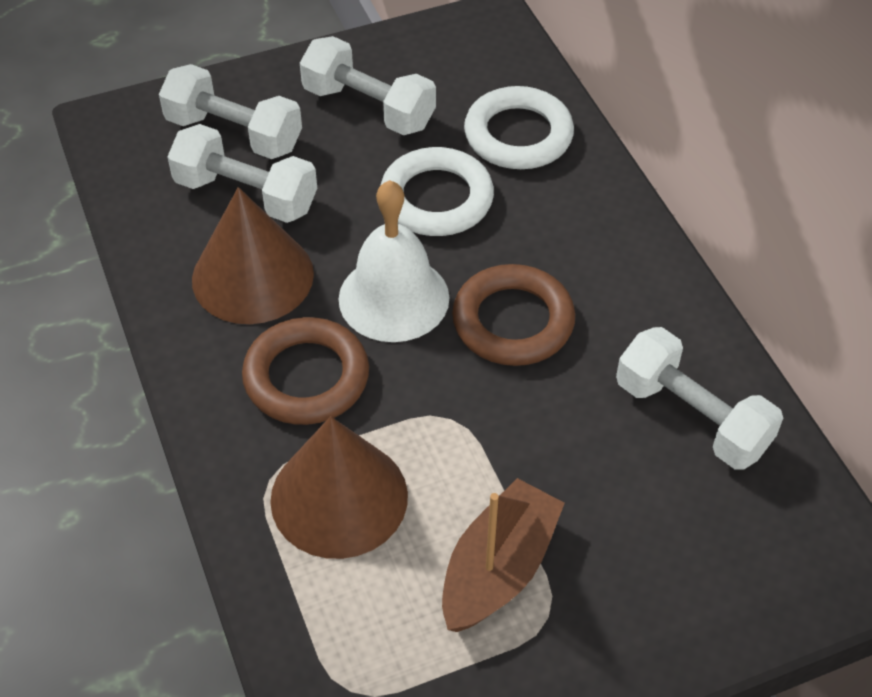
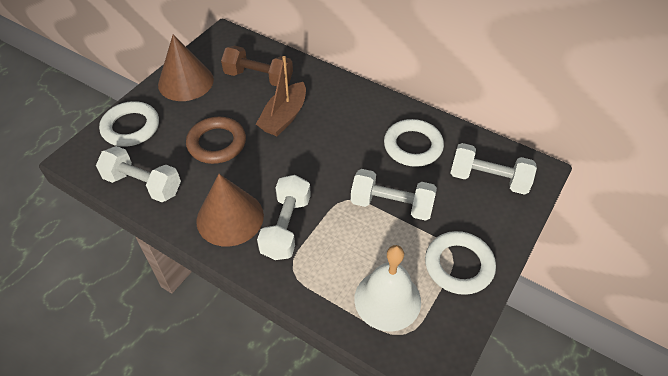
brown dumbbell: 0 -> 1
brown ring: 2 -> 1
white ring: 2 -> 3

